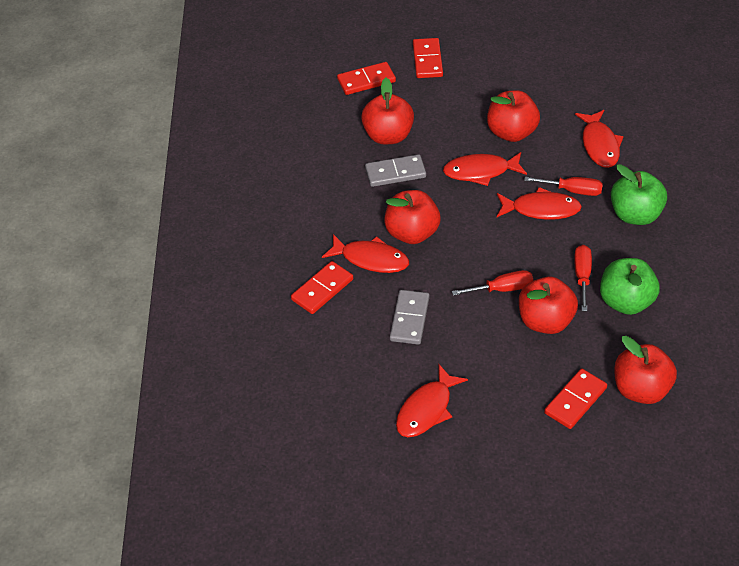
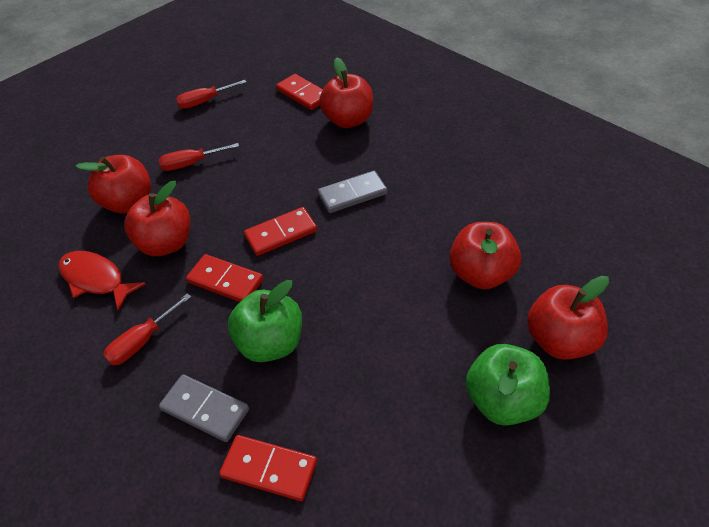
red fish: 5 -> 1

